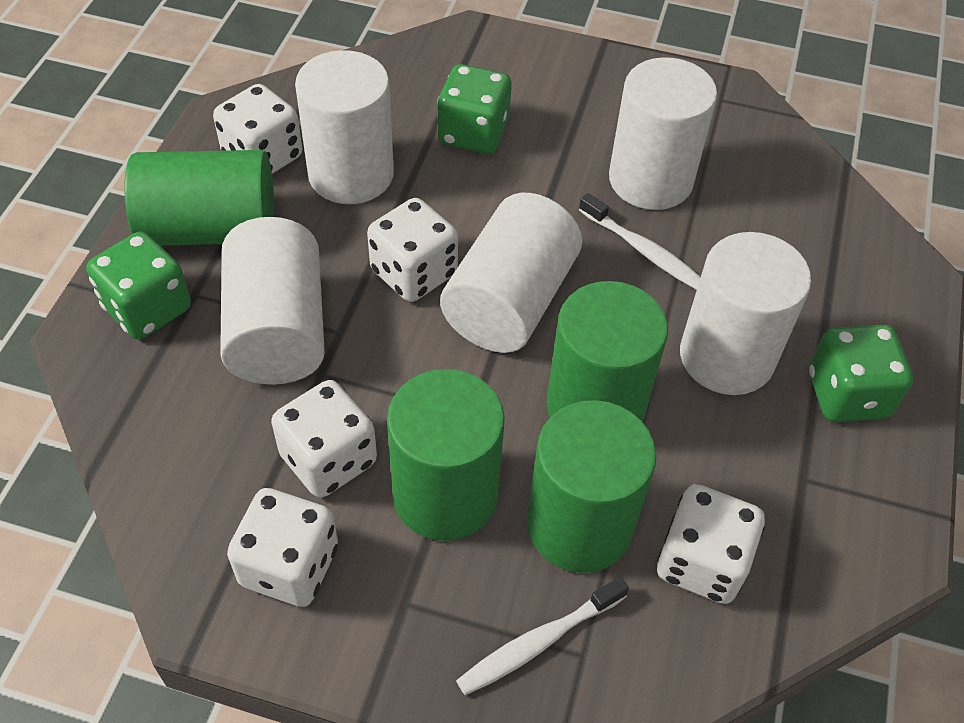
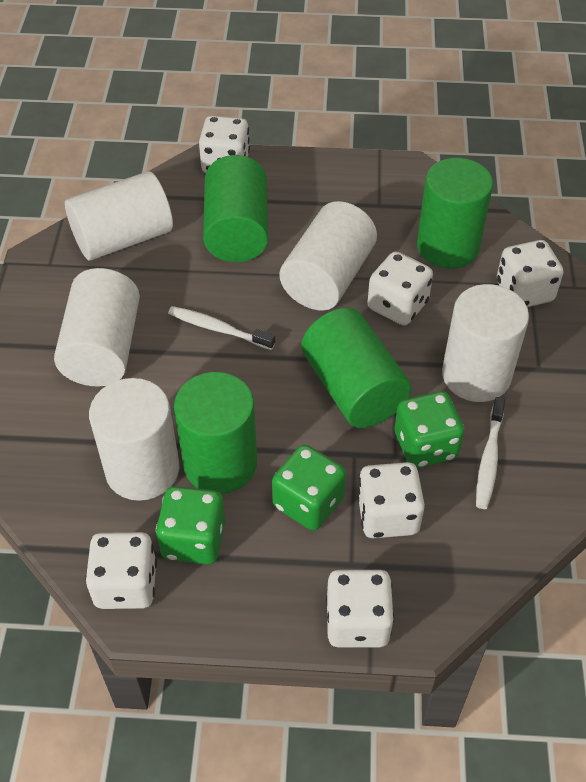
white dice: 5 -> 6

